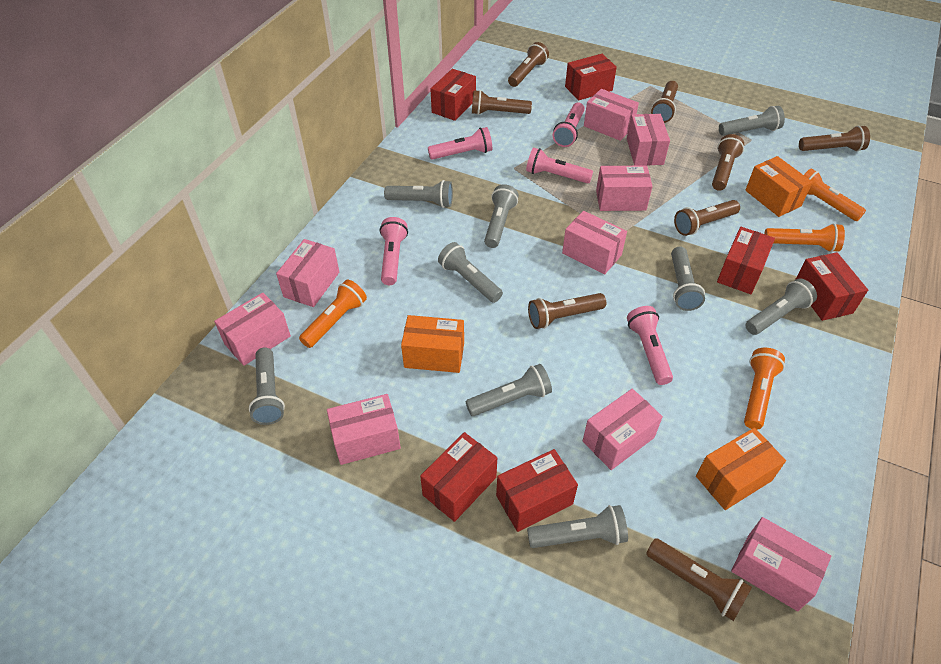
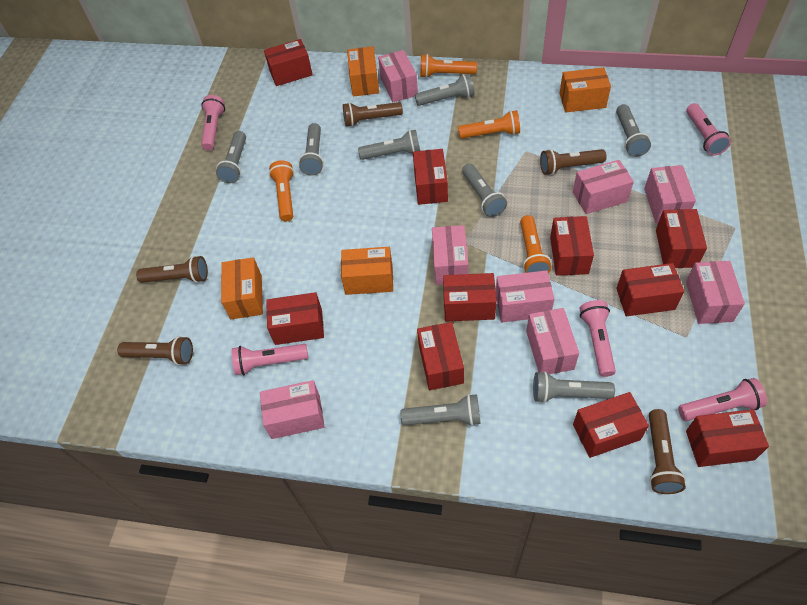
brown flashlight: 8 -> 5
grey flashlight: 9 -> 8
orange box: 3 -> 4
pink box: 9 -> 8
red box: 6 -> 10

